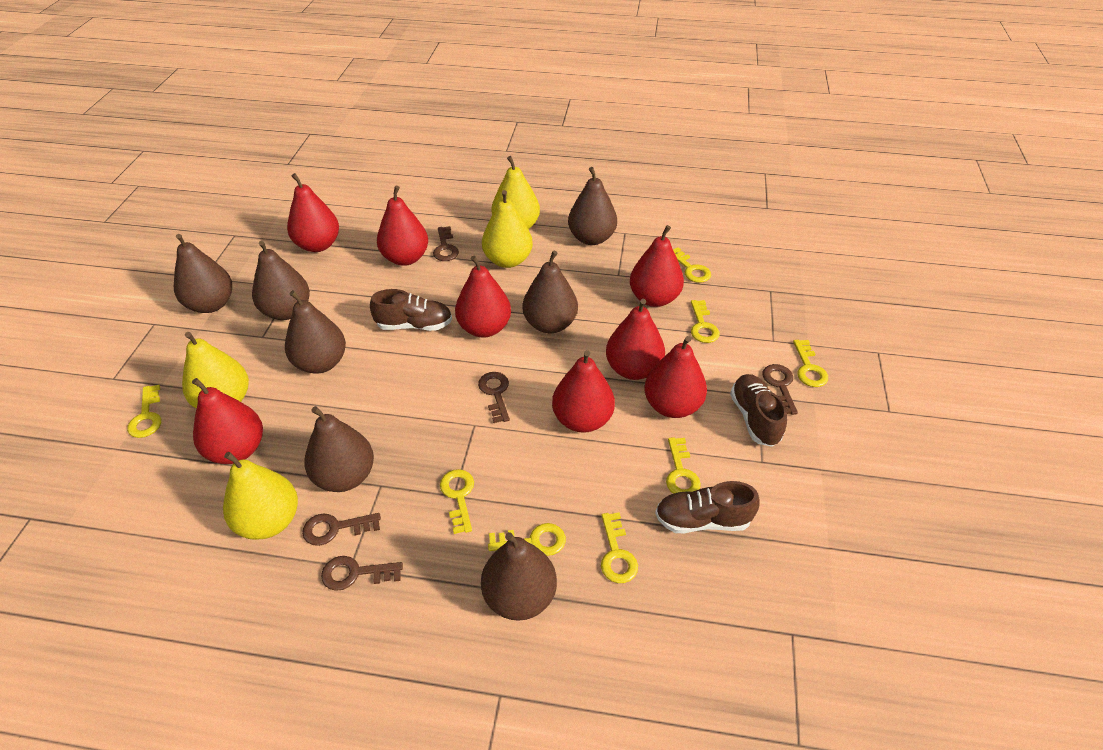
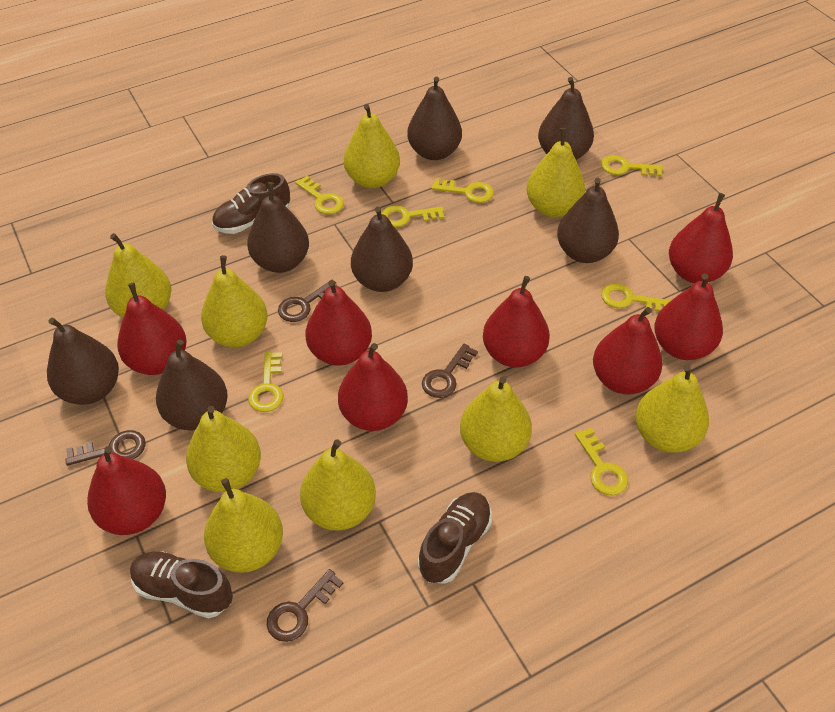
brown key: 5 -> 4
yellow key: 8 -> 7
yellow pear: 4 -> 9

